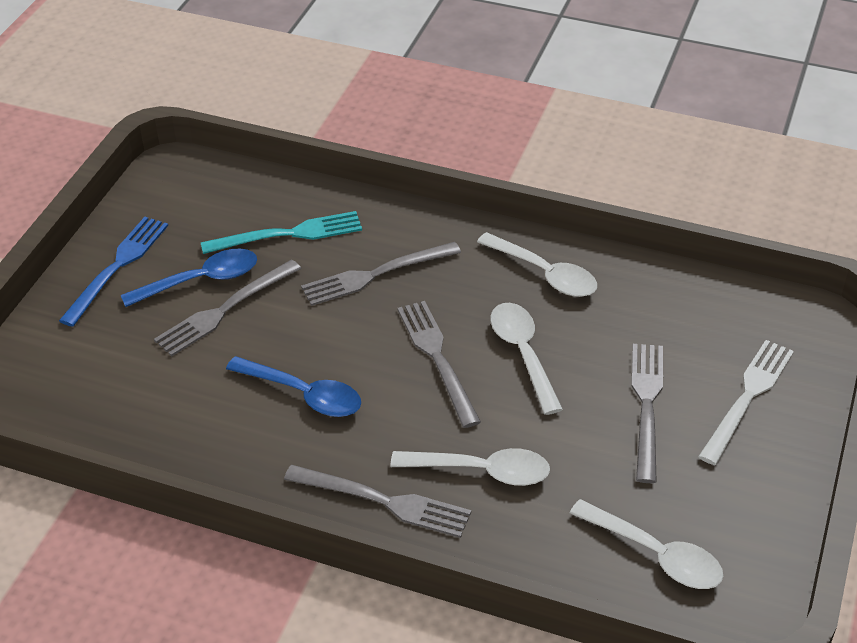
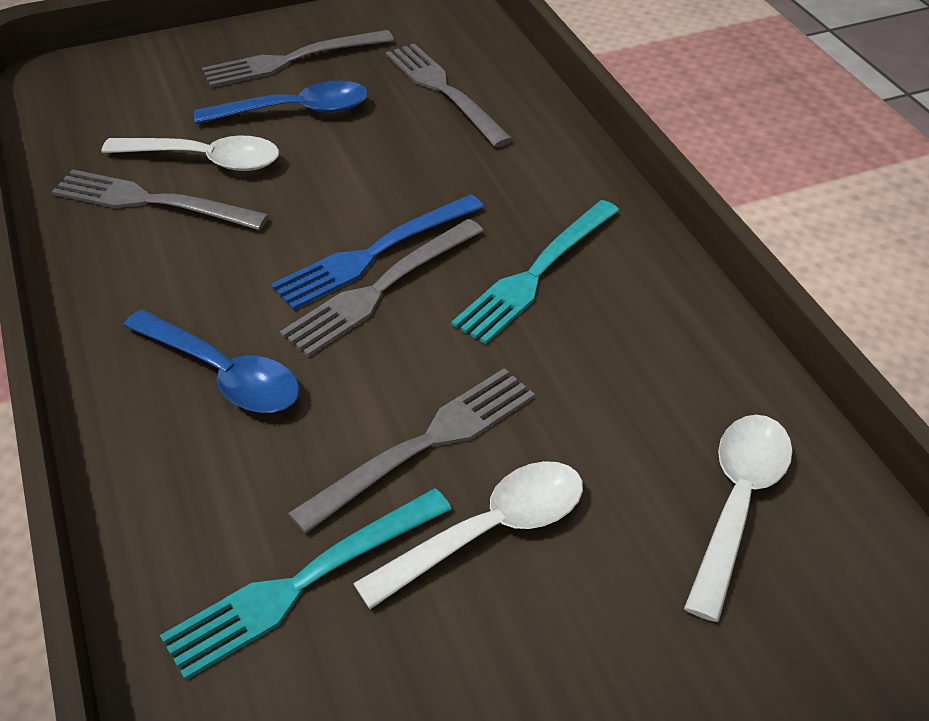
turquoise fork: 1 -> 2
white fork: 1 -> 0
white spoon: 4 -> 3

